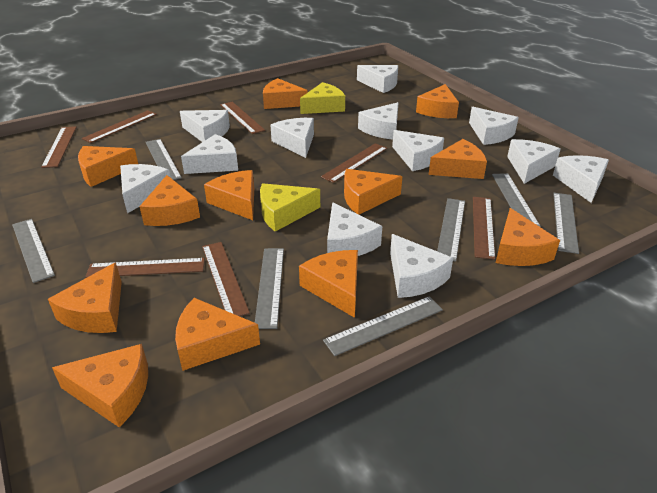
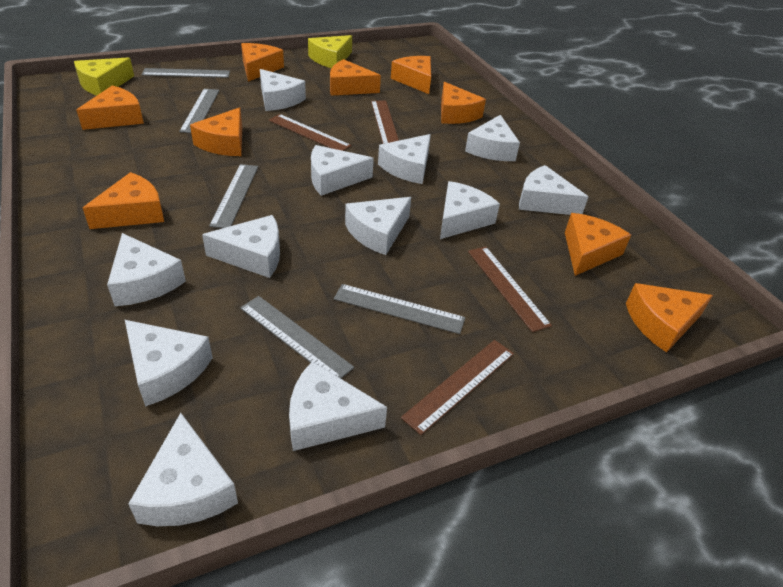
brown ruler: 7 -> 4
grey ruler: 7 -> 5
orange cheese: 12 -> 9

